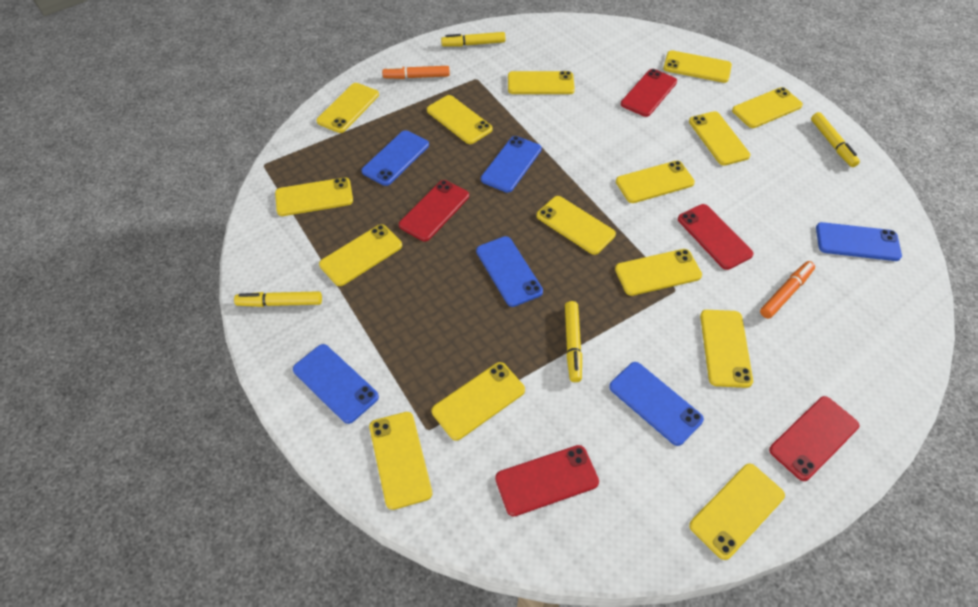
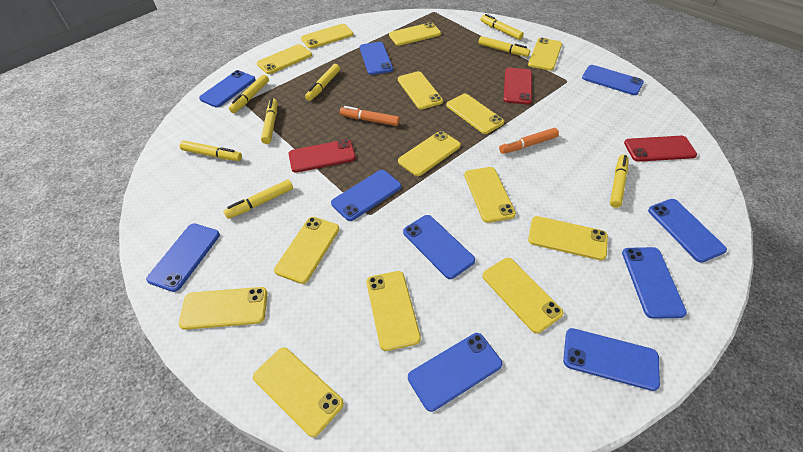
blue phone: 6 -> 10
red phone: 5 -> 3
yellow marker: 4 -> 8
yellow phone: 15 -> 14

